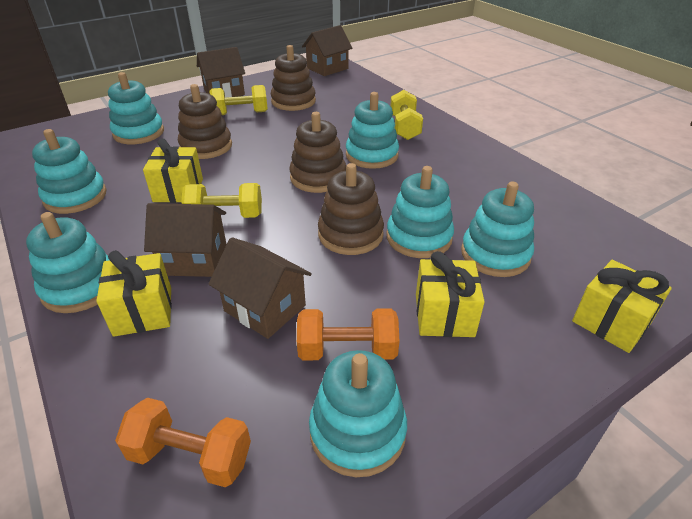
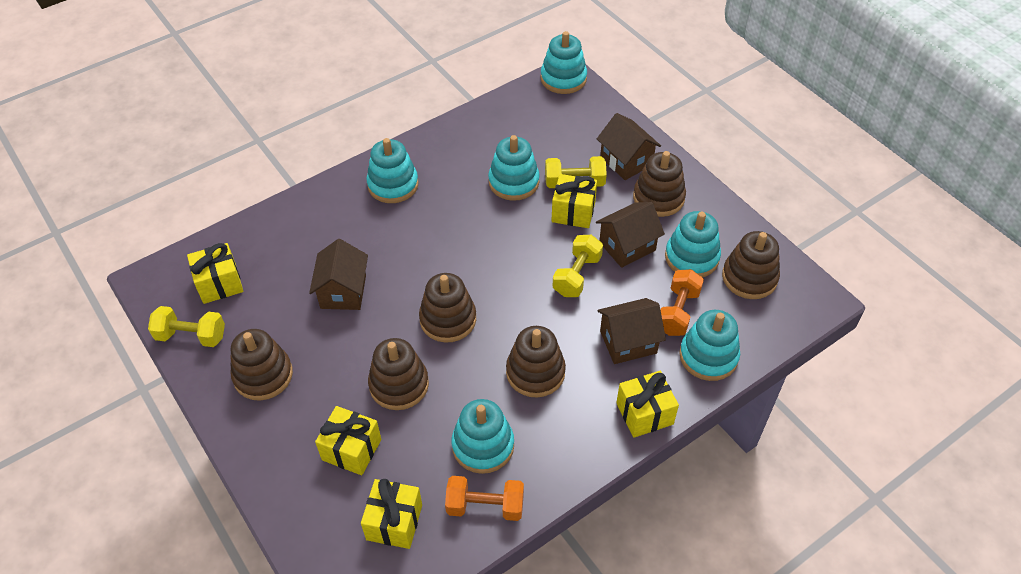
brown stacking toy: 4 -> 6
turquoise stacking toy: 7 -> 6
yellow gift: 4 -> 5

